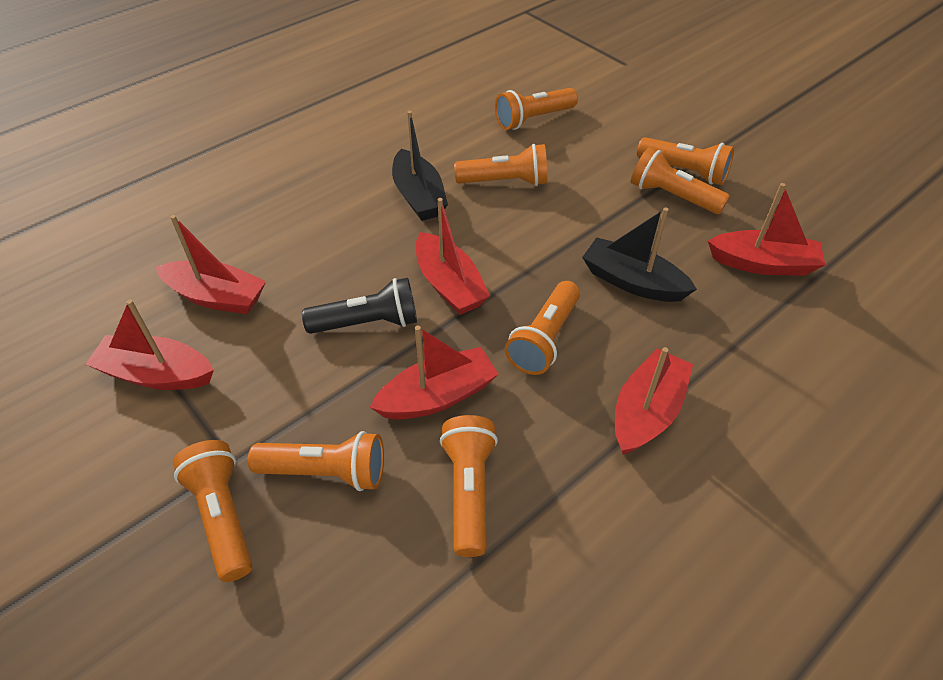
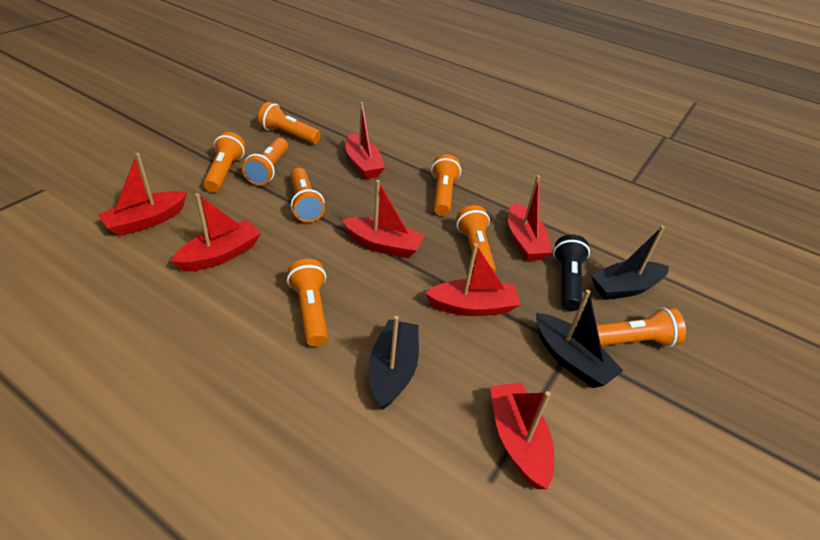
black boat: 2 -> 3
red boat: 6 -> 7

